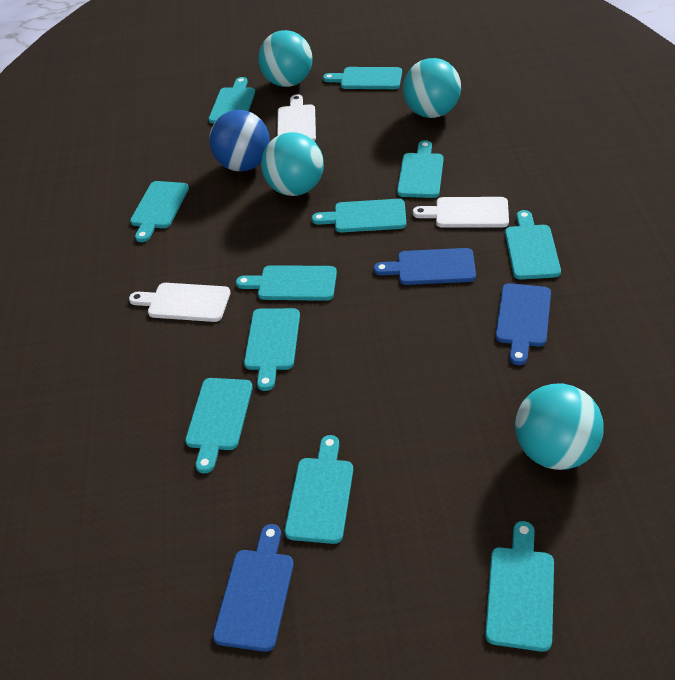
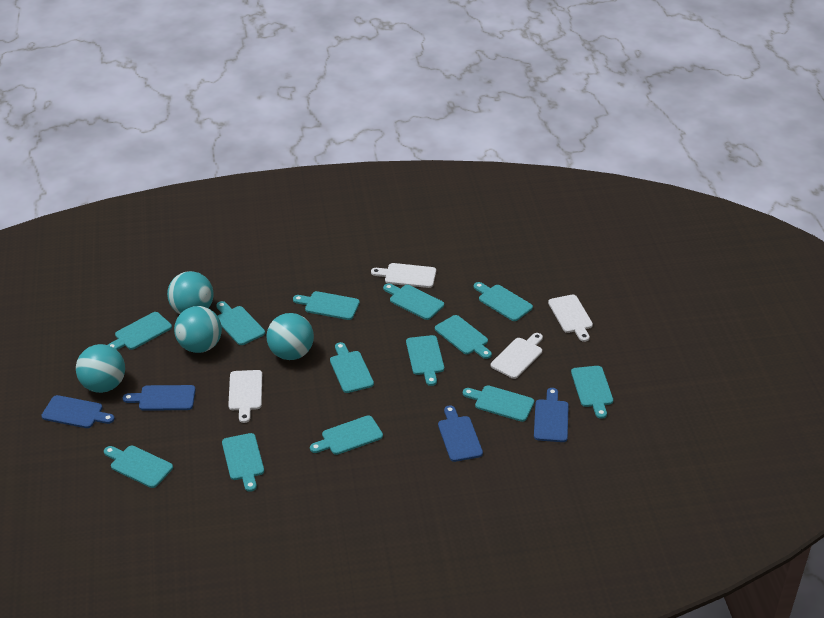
blue ball: 1 -> 0
blue cutting board: 3 -> 4
turquoise cutting board: 11 -> 13
white cutting board: 3 -> 4

